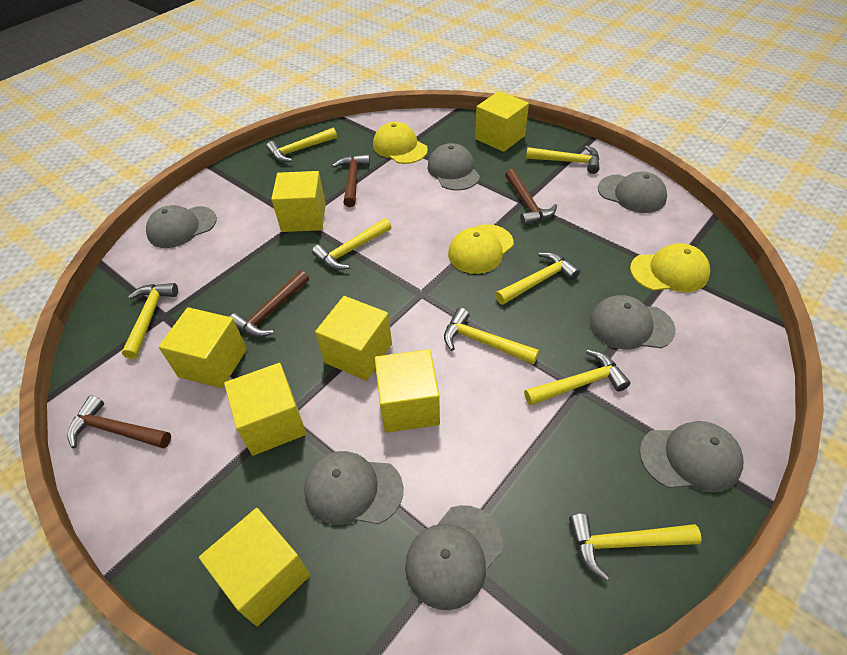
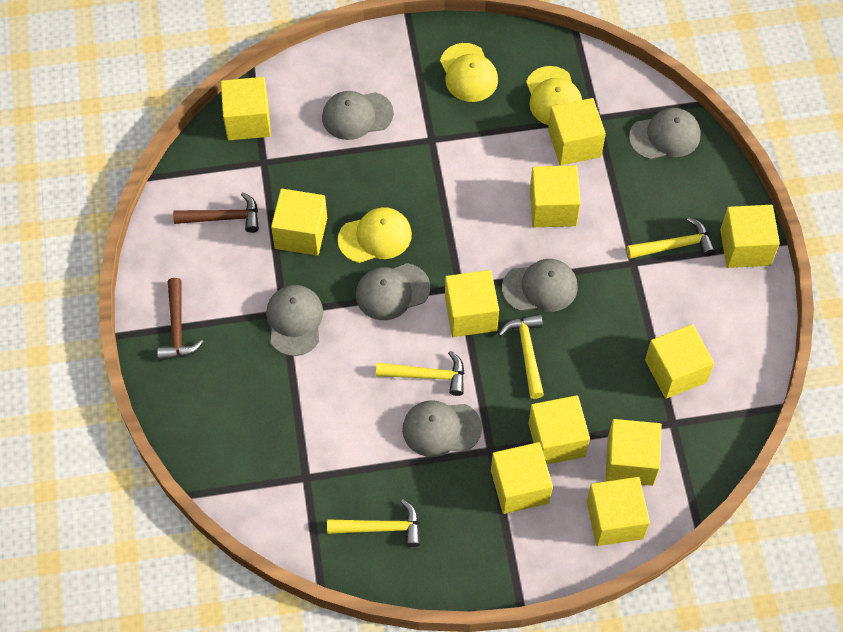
brown hammer: 4 -> 2
grey cap: 7 -> 6
yellow cube: 7 -> 11
yellow hammer: 8 -> 4

